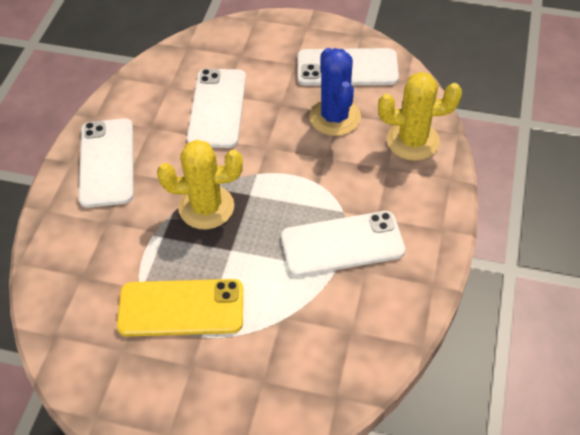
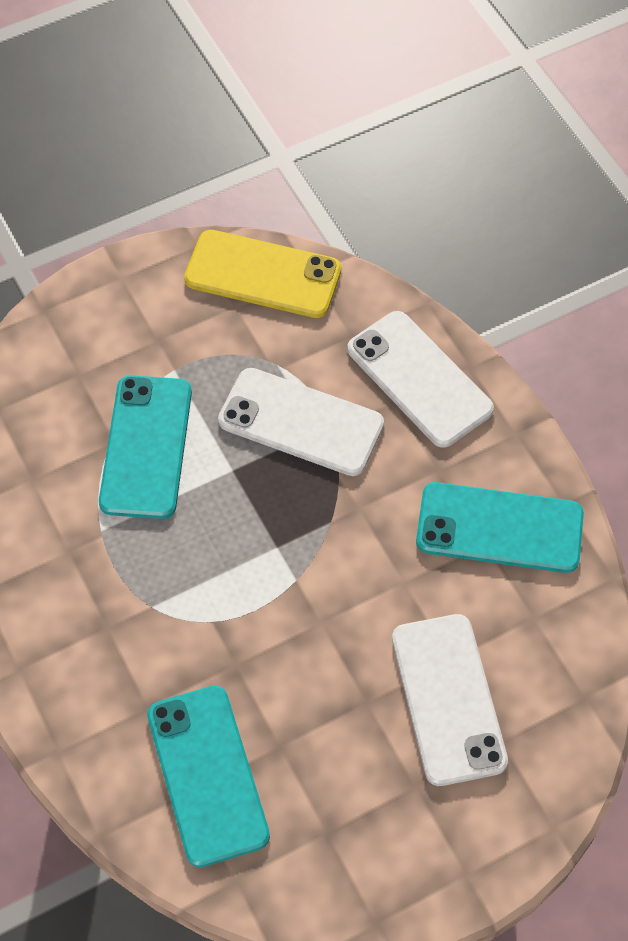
blue cactus: 1 -> 0
turquoise phone: 0 -> 3
white phone: 4 -> 3
yellow cactus: 2 -> 0

